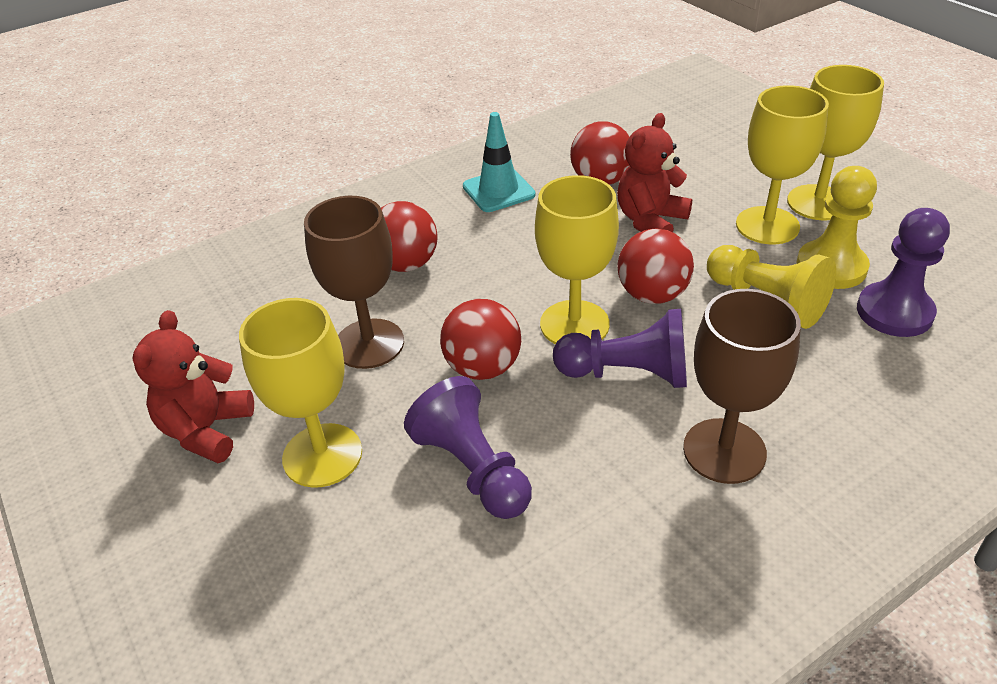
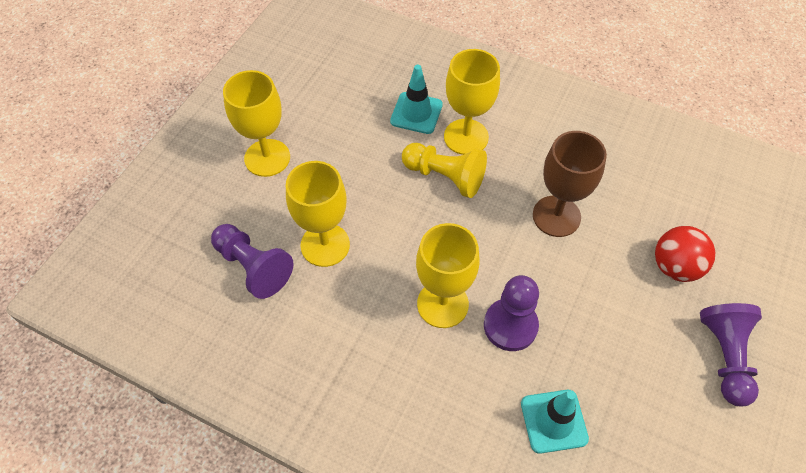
brown goblet: 2 -> 1
red ball: 4 -> 1
red teddy bear: 2 -> 0
turquoise traffic cone: 1 -> 2
yellow pawn: 2 -> 1

